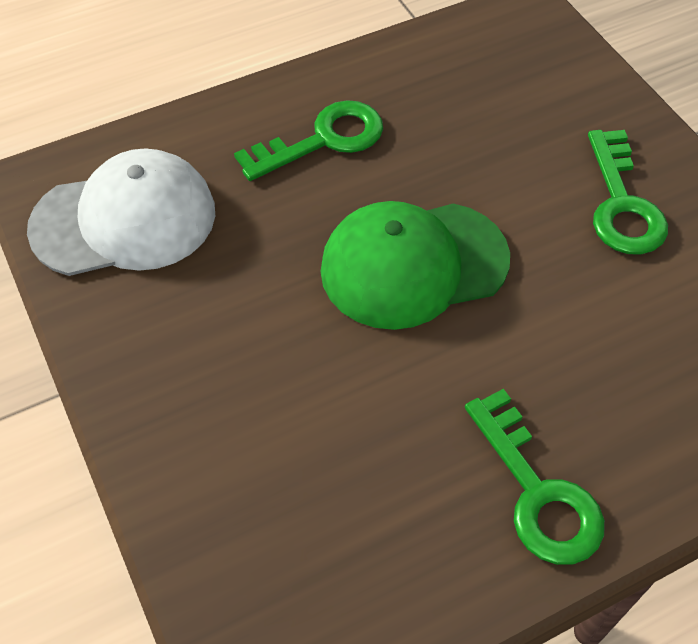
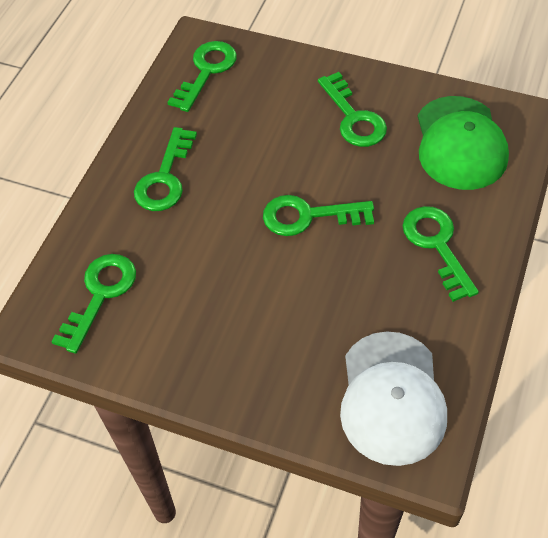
green key: 3 -> 6

